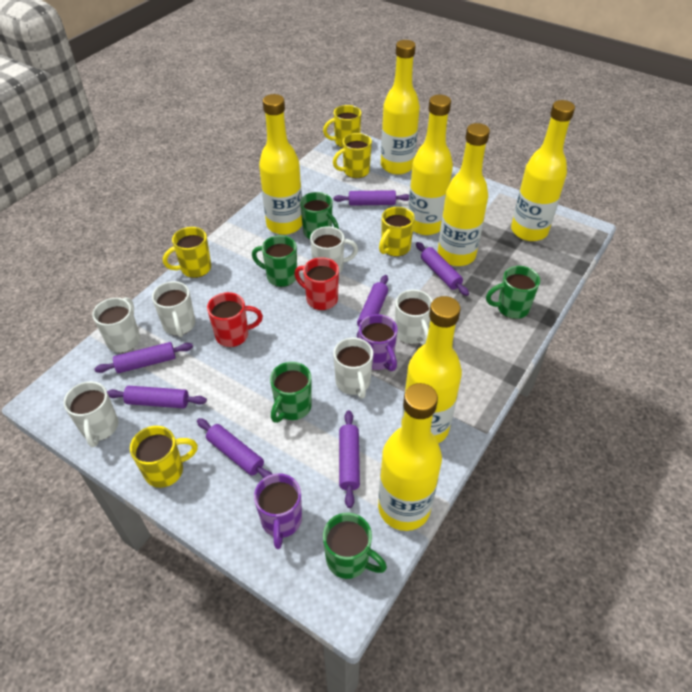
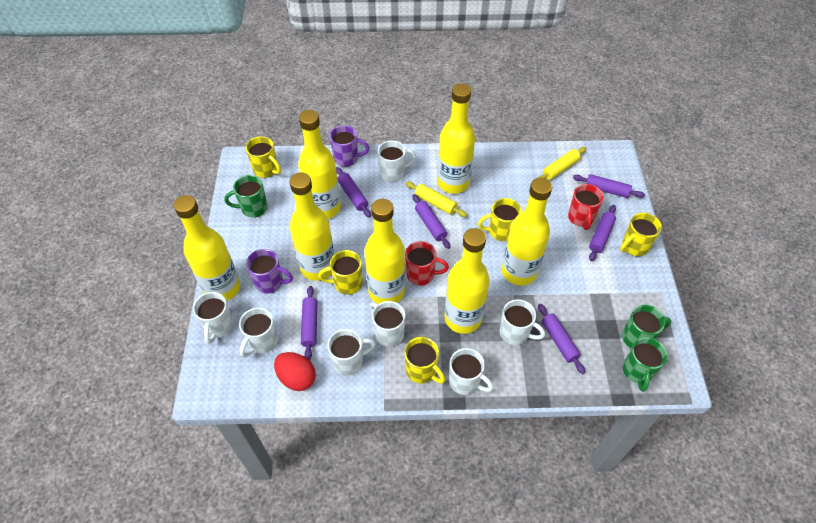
green mug: 5 -> 3
purple rolling pin: 7 -> 6
red egg: 0 -> 1
white mug: 6 -> 7
yellow rolling pin: 0 -> 2

